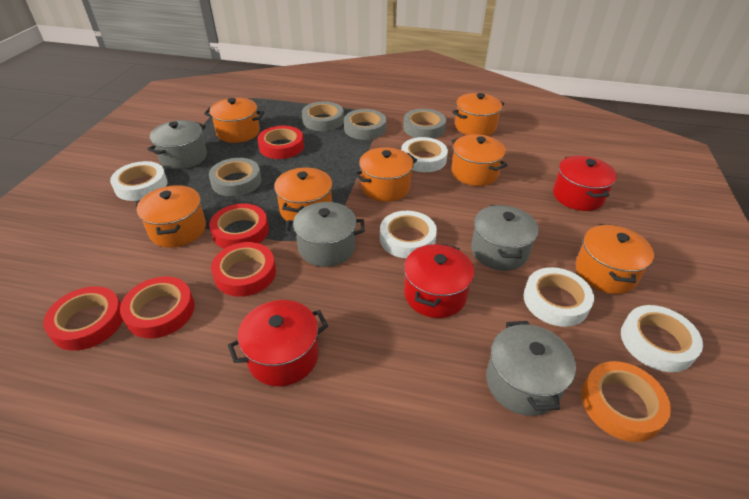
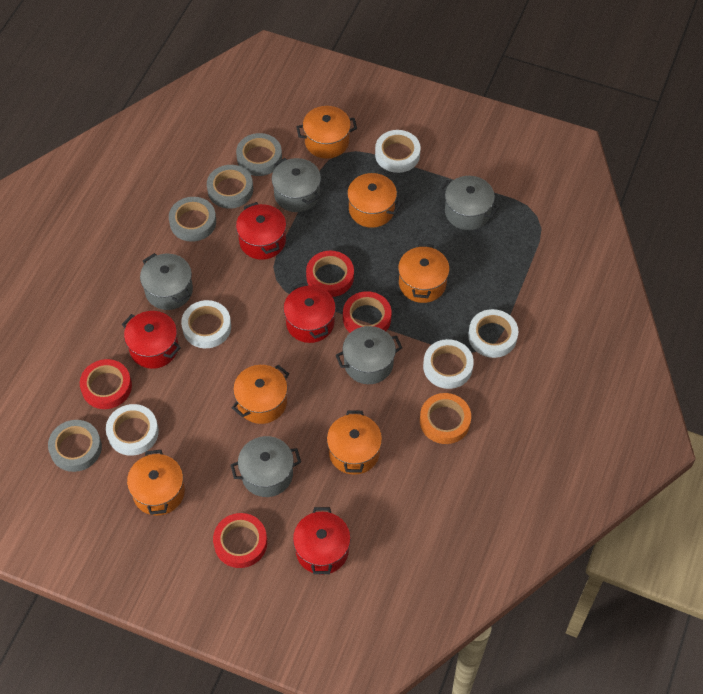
grey pot: 4 -> 5
orange pot: 7 -> 6
red pot: 3 -> 4
red tape: 5 -> 4

